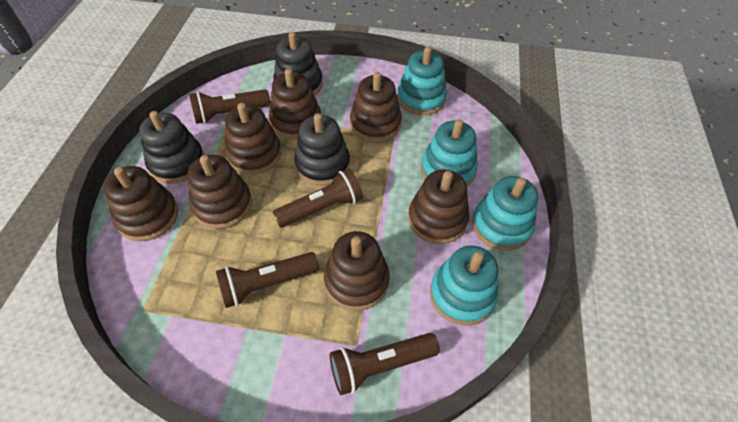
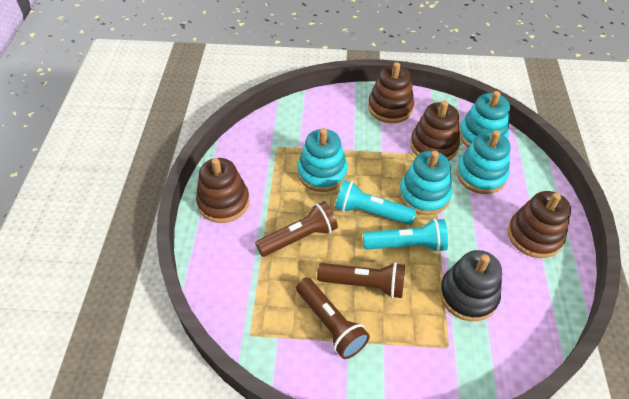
black stacking toy: 3 -> 1
brown flashlight: 4 -> 3
brown stacking toy: 7 -> 4
turquoise flashlight: 0 -> 2

